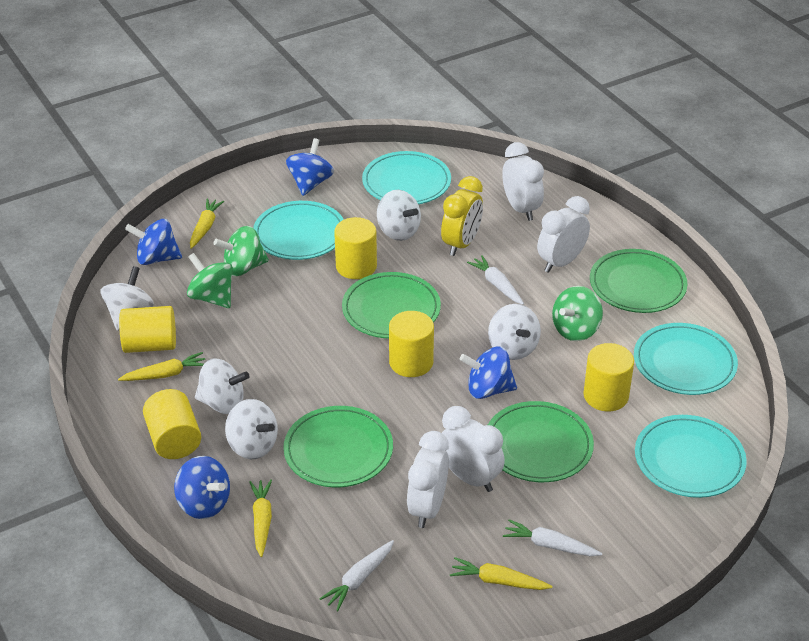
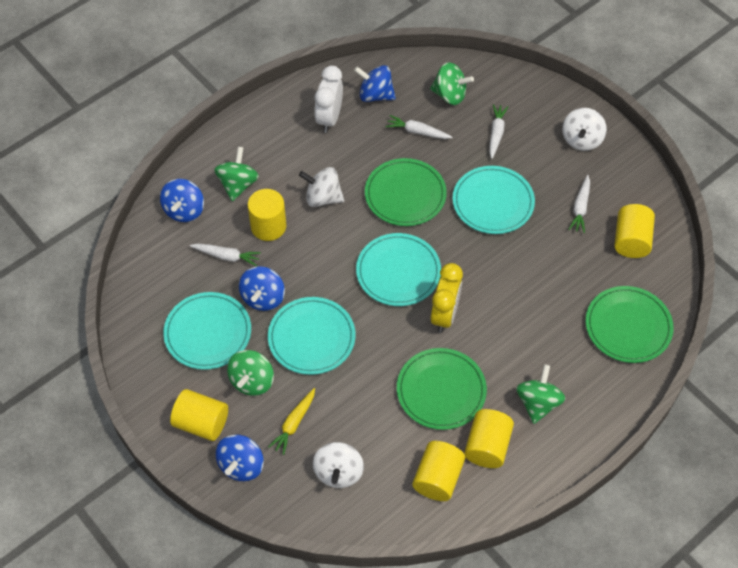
green plate: 4 -> 3
green spinning top: 3 -> 4
white carrot: 3 -> 4
white clock: 4 -> 1
white spinning top: 5 -> 3
yellow carrot: 4 -> 1

